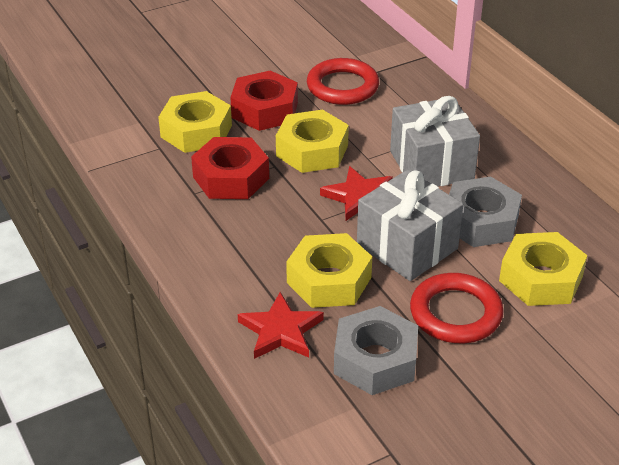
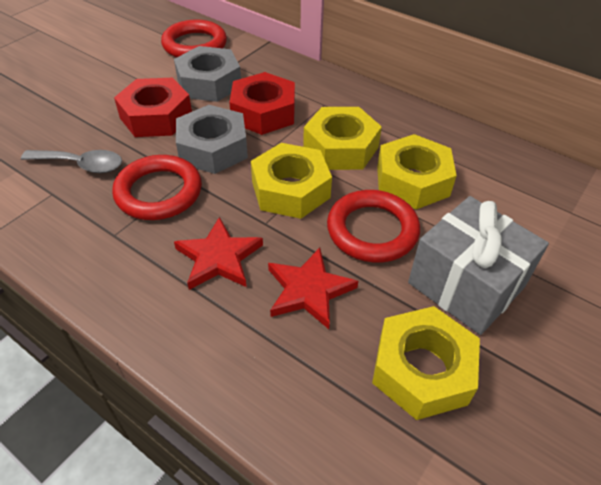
grey gift: 2 -> 1
grey spoon: 0 -> 1
red ring: 2 -> 3

